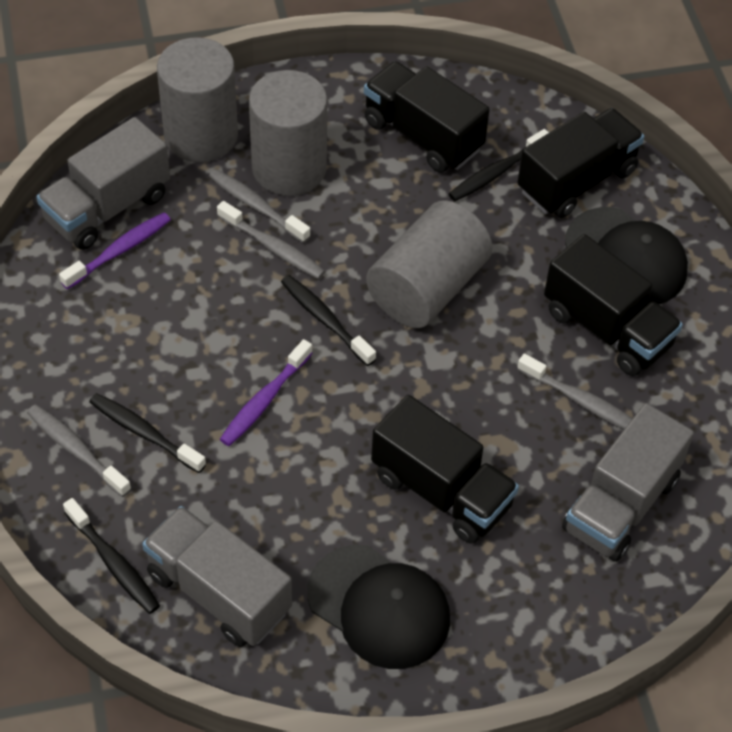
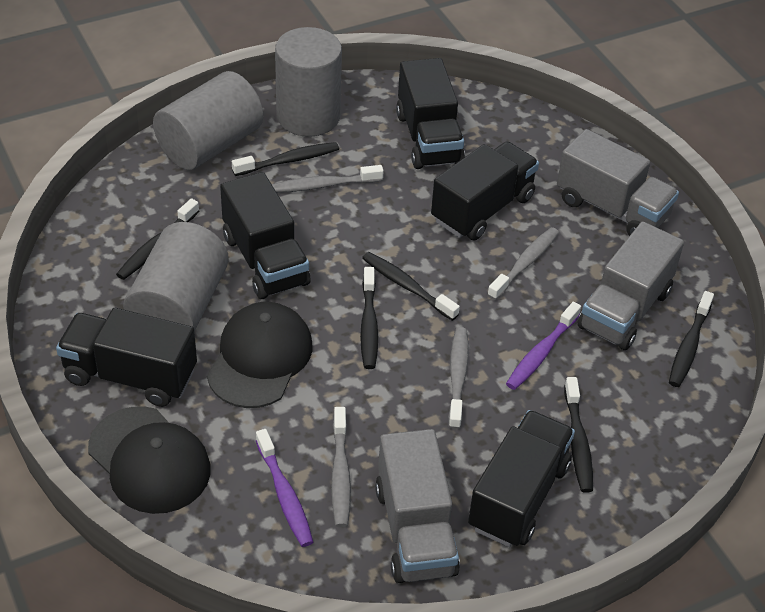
black toothbrush: 4 -> 6
black truck: 4 -> 5

